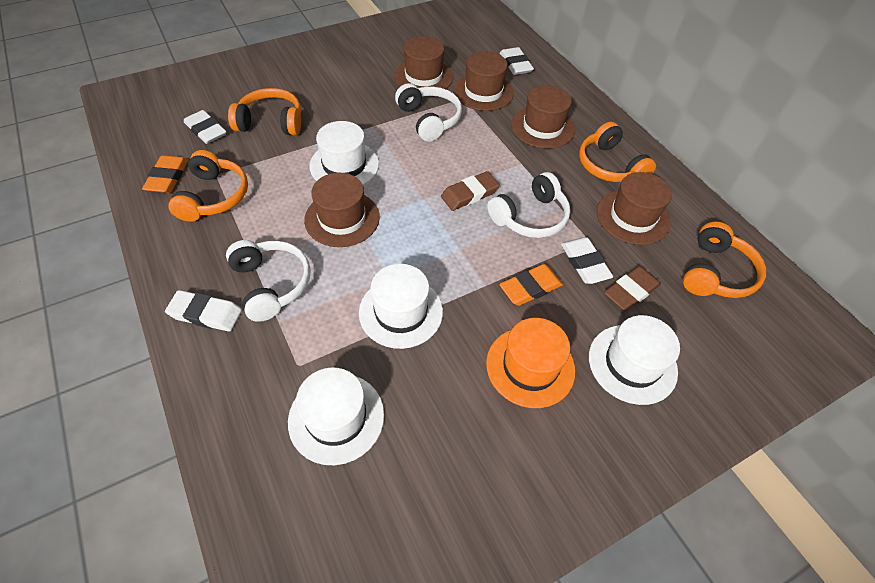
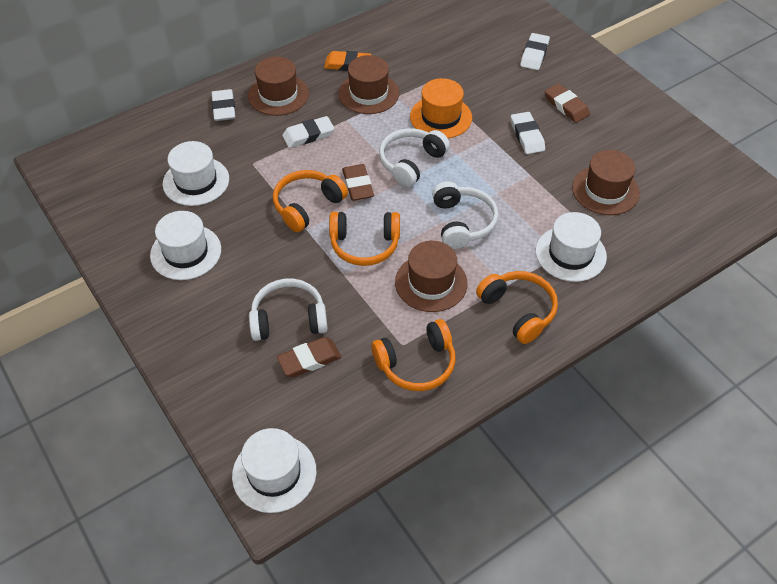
brown eraser: 2 -> 3
brown hat: 5 -> 4
orange eraser: 2 -> 1

